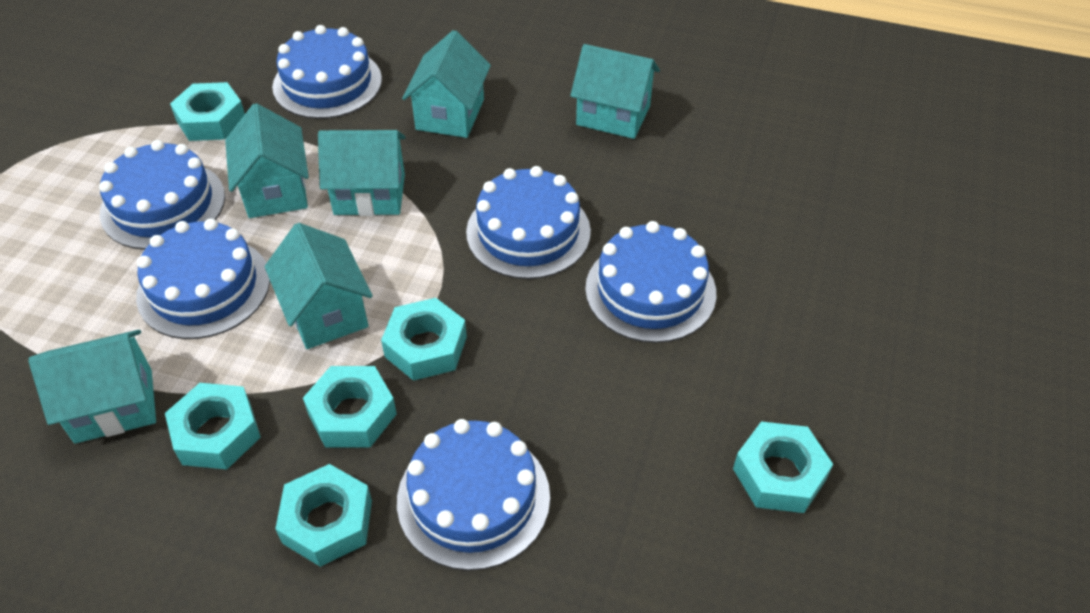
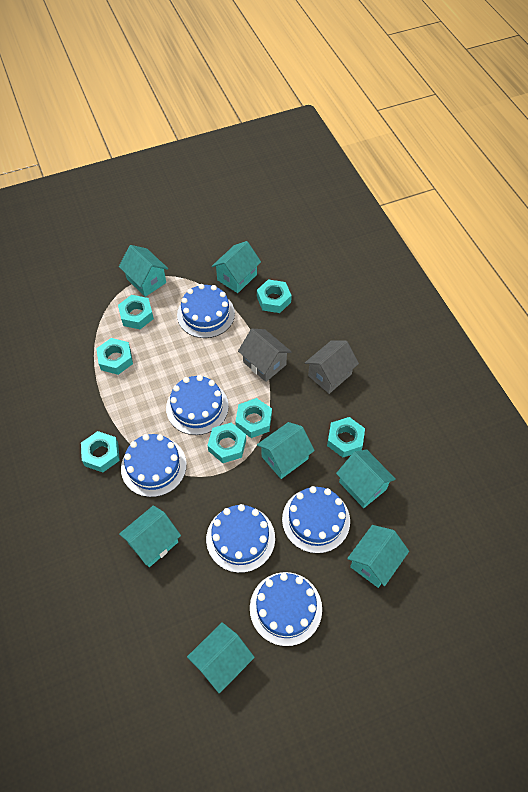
grey house: 0 -> 2
turquoise house: 6 -> 7
turquoise nut: 6 -> 7

